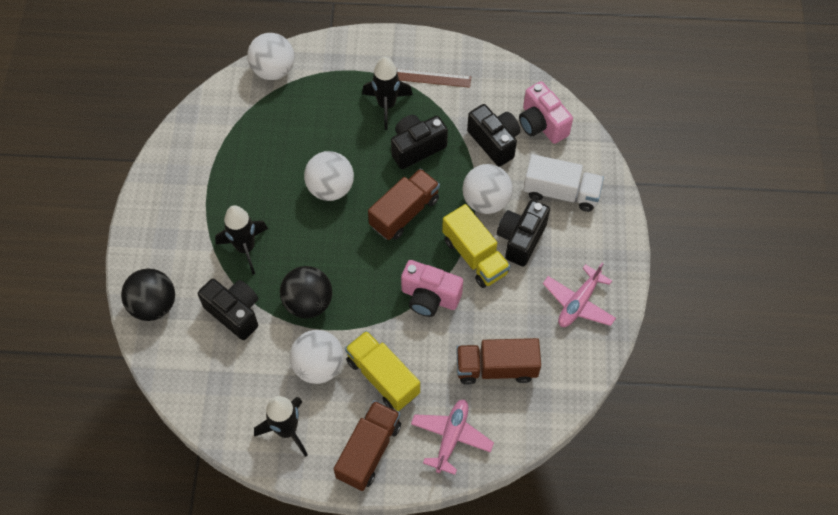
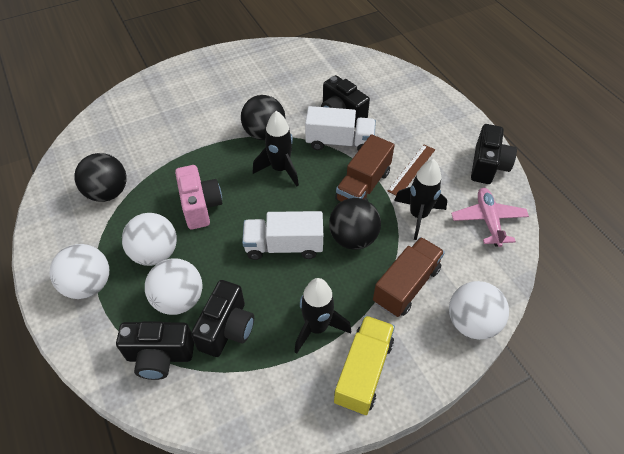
black ball: 2 -> 3
brown truck: 3 -> 2
pink camera: 2 -> 1
pink plane: 2 -> 1
white truck: 1 -> 2
yellow truck: 2 -> 1

